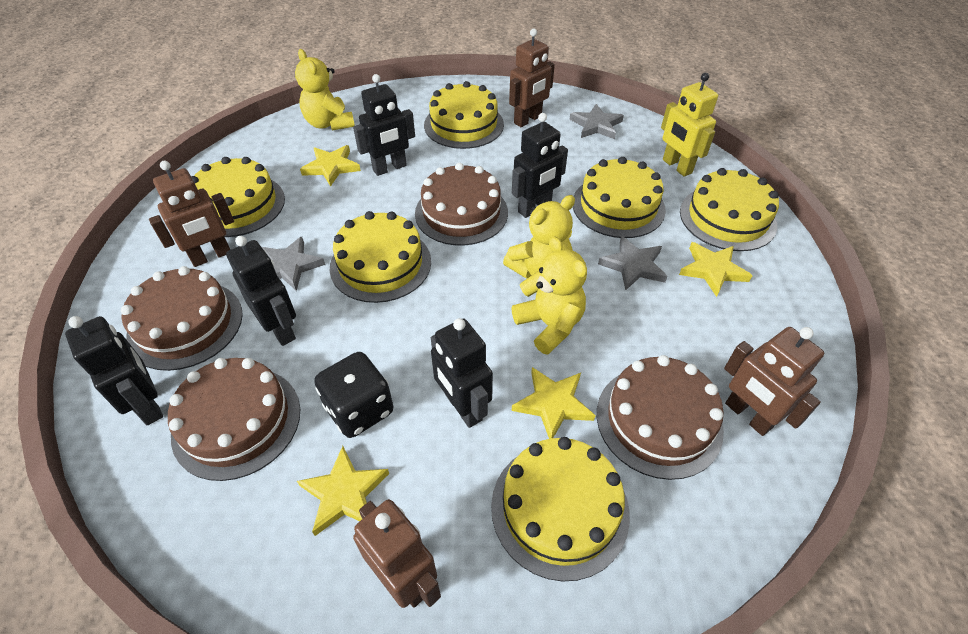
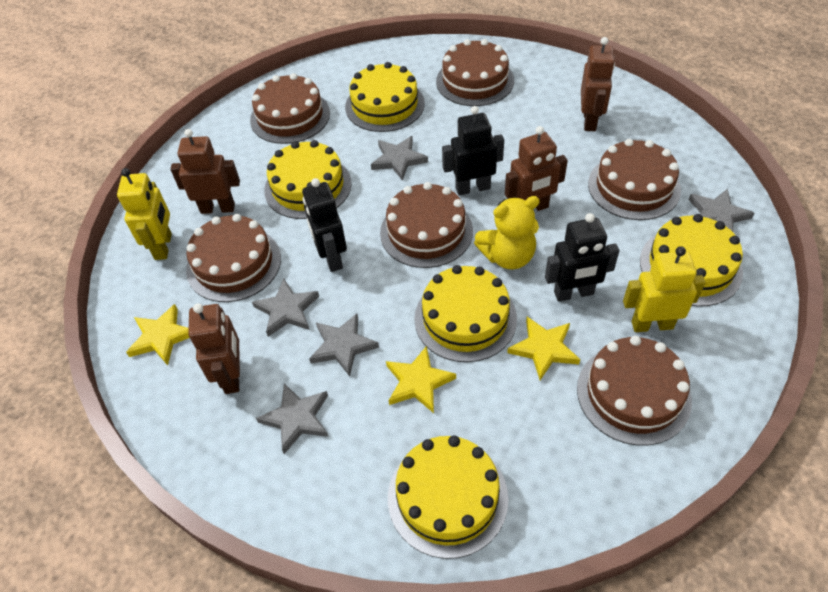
black dice: 1 -> 0
black robot: 5 -> 3
brown cake: 4 -> 6
grey star: 3 -> 5
yellow cake: 6 -> 5
yellow robot: 1 -> 2
yellow star: 4 -> 3
yellow teddy bear: 3 -> 1

